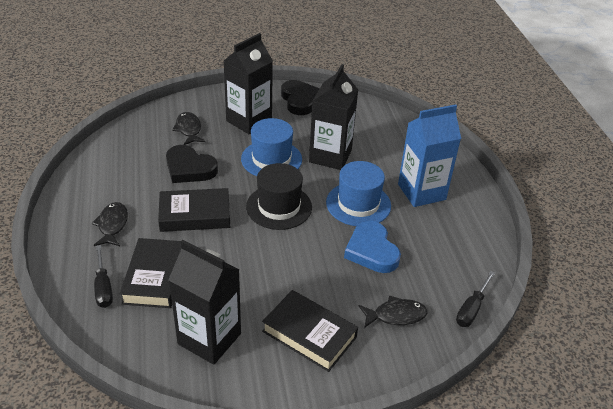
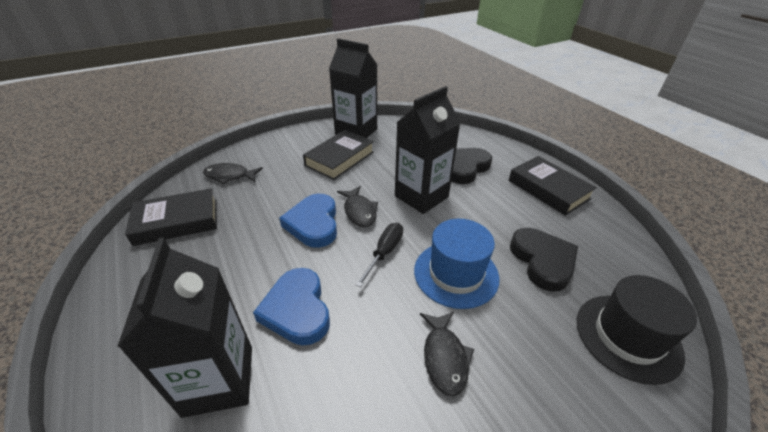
black screwdriver: 2 -> 1
blue carton: 1 -> 0
blue hat: 2 -> 1
blue heart: 1 -> 2

